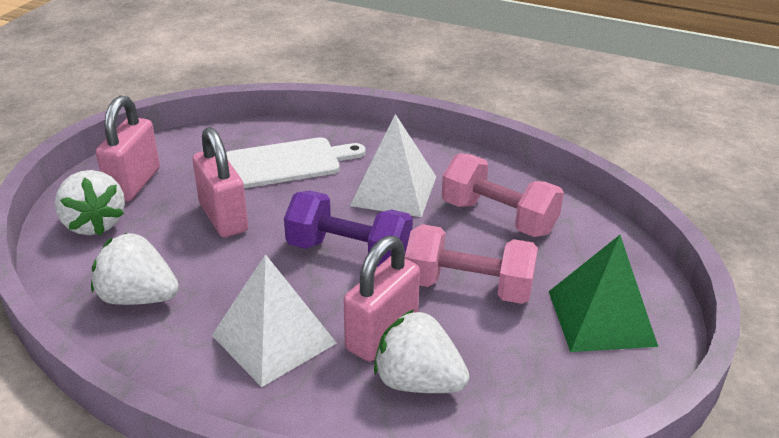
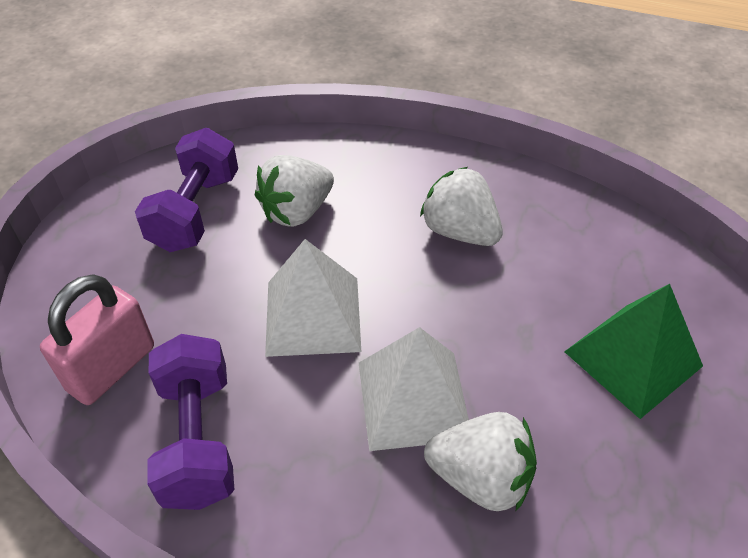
pink dumbbell: 2 -> 0
pink padlock: 3 -> 1
purple dumbbell: 1 -> 2
white cutting board: 1 -> 0

